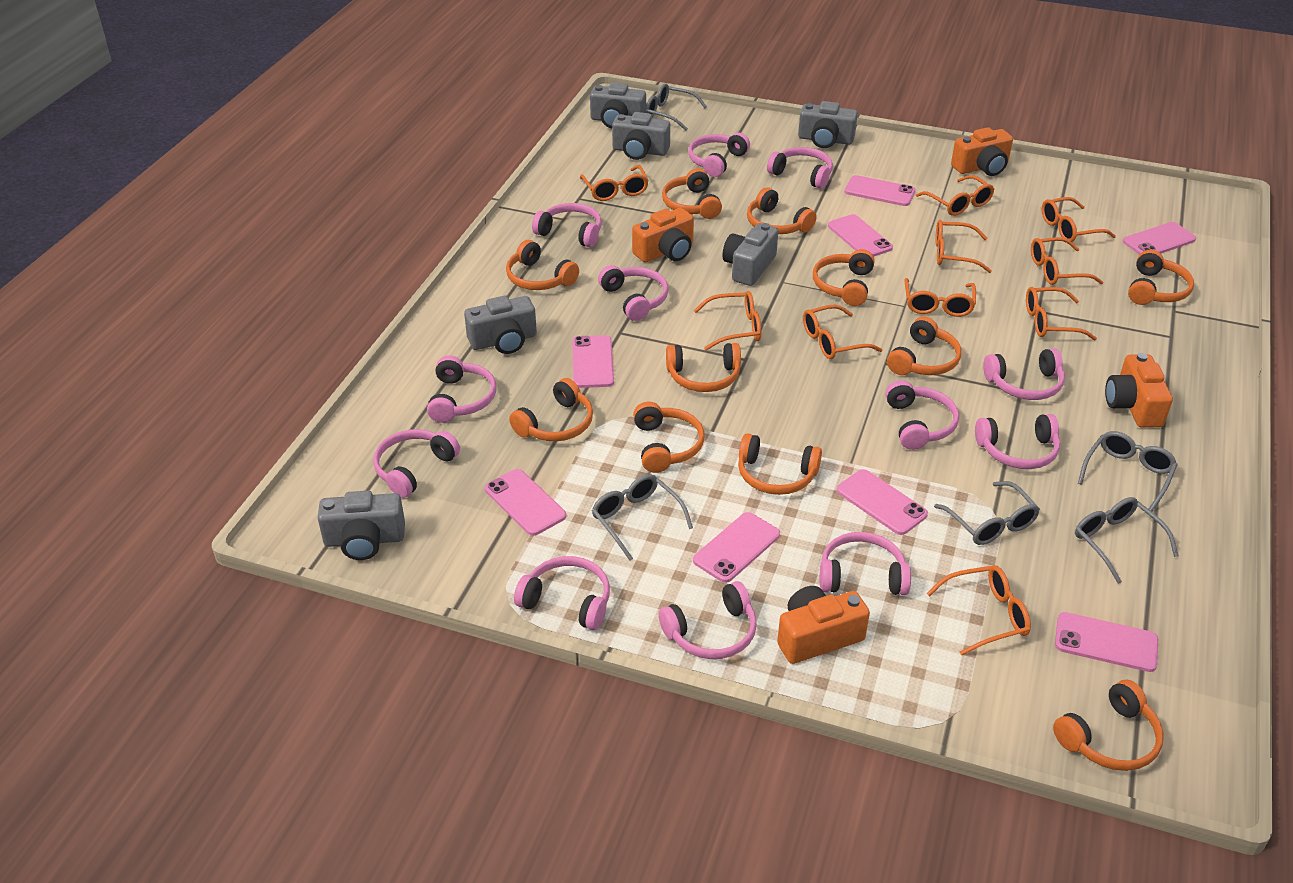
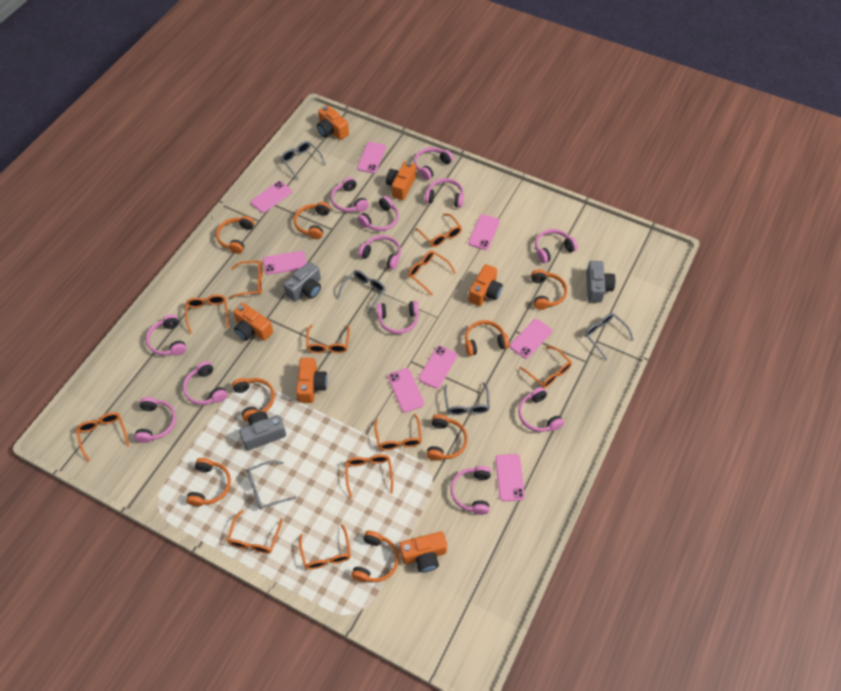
grey camera: 6 -> 3
orange camera: 4 -> 6
orange glasses: 10 -> 11
orange headphones: 11 -> 8

